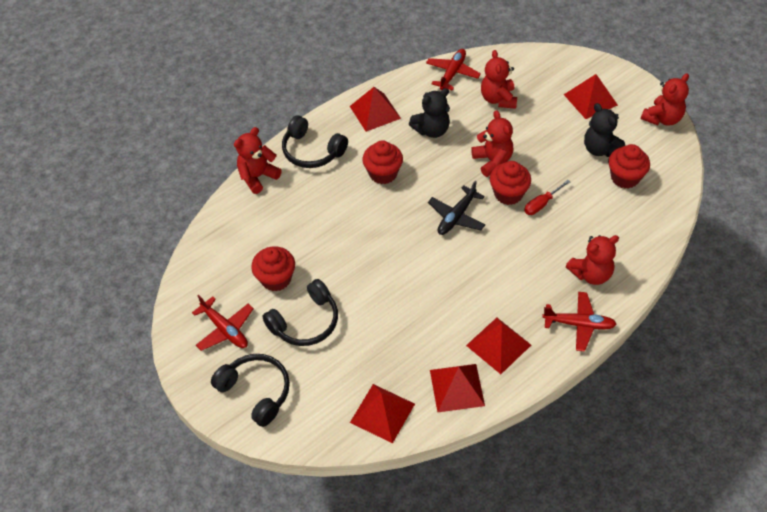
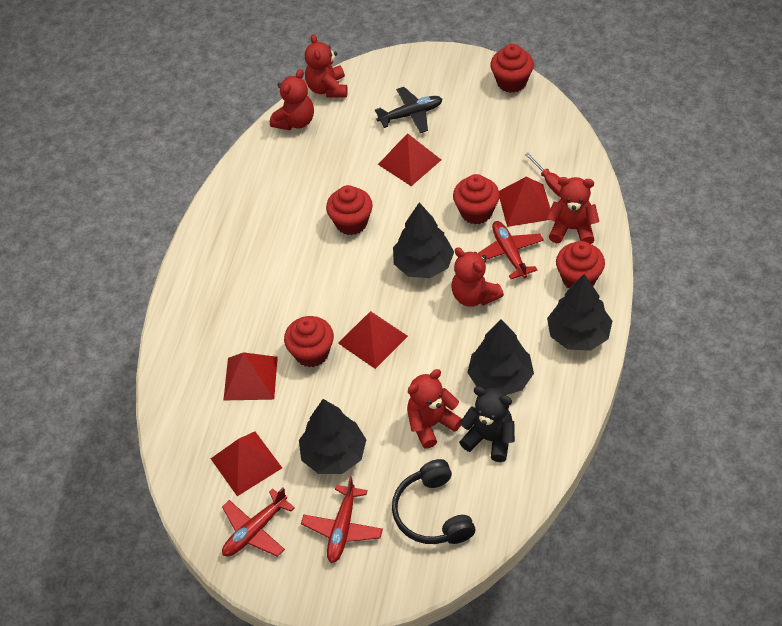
black headphones: 3 -> 1
black teddy bear: 2 -> 1
black tree: 0 -> 4
red cupcake: 4 -> 5

